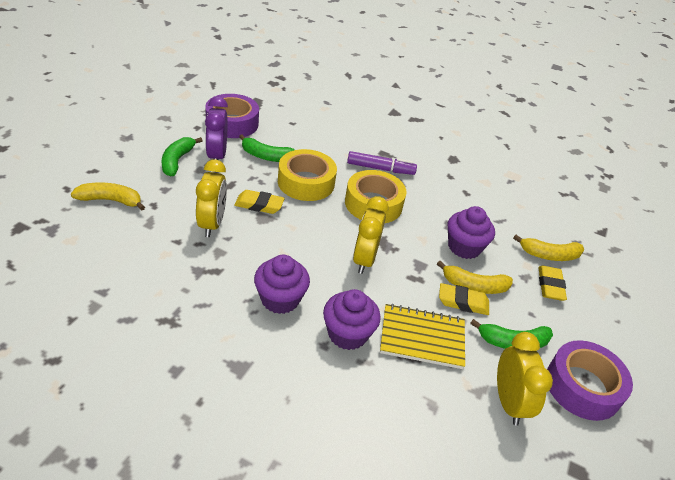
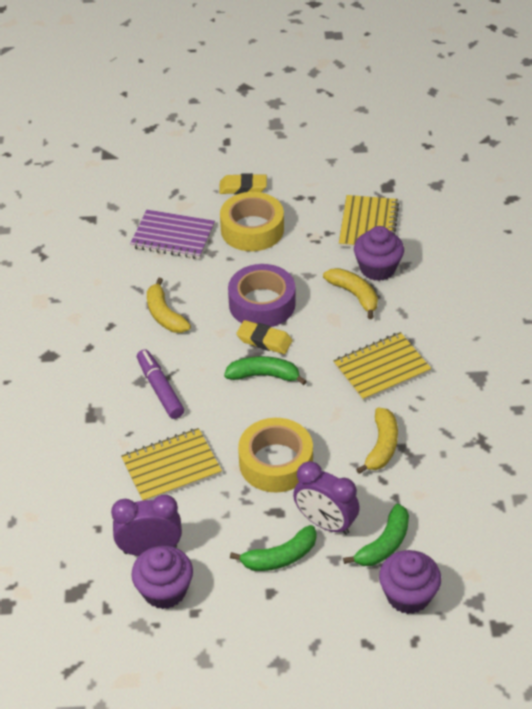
purple clock: 1 -> 2
purple notebook: 0 -> 1
purple tape: 2 -> 1
yellow clock: 3 -> 0
yellow eraser: 3 -> 2
yellow notebook: 1 -> 3

